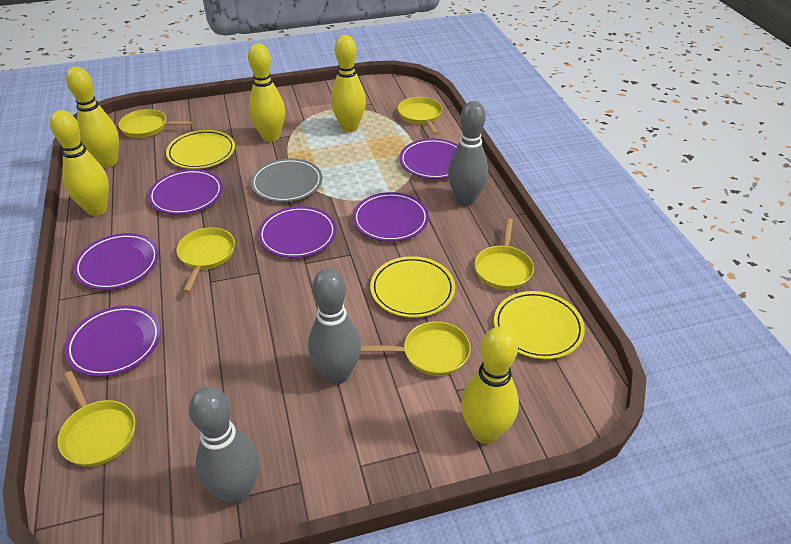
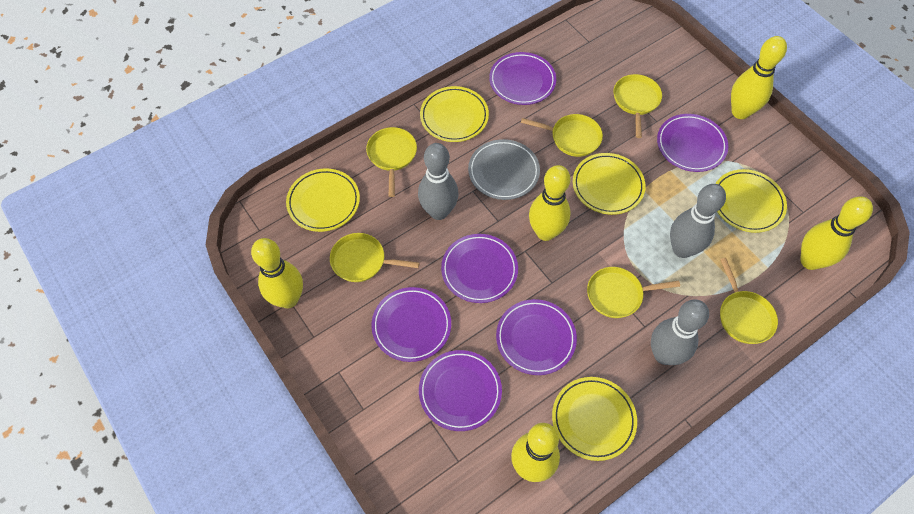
yellow plate: 3 -> 5

